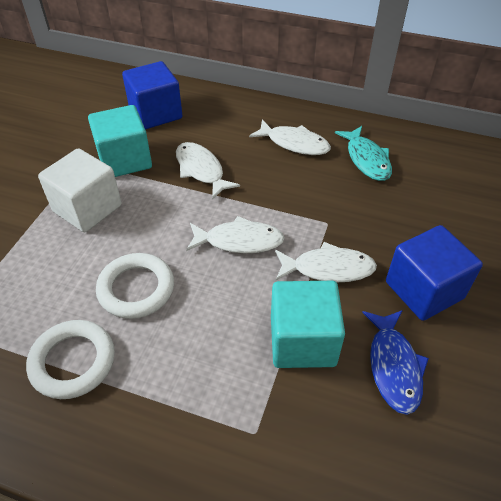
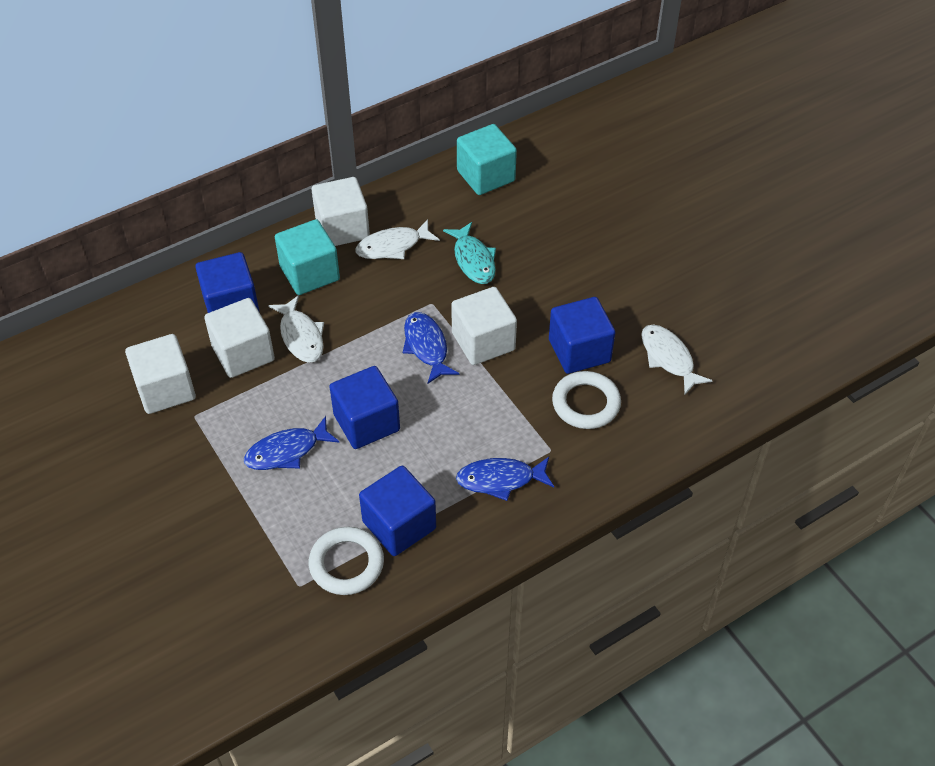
blue cube: 2 -> 4
blue fish: 1 -> 3
white cube: 1 -> 4
white fish: 4 -> 3

